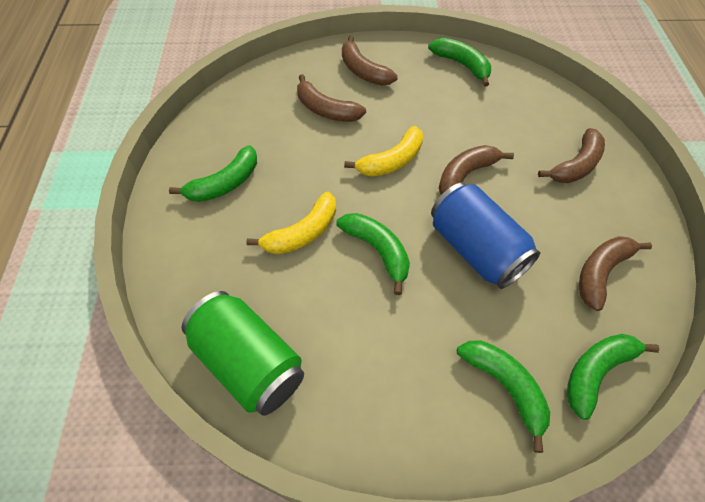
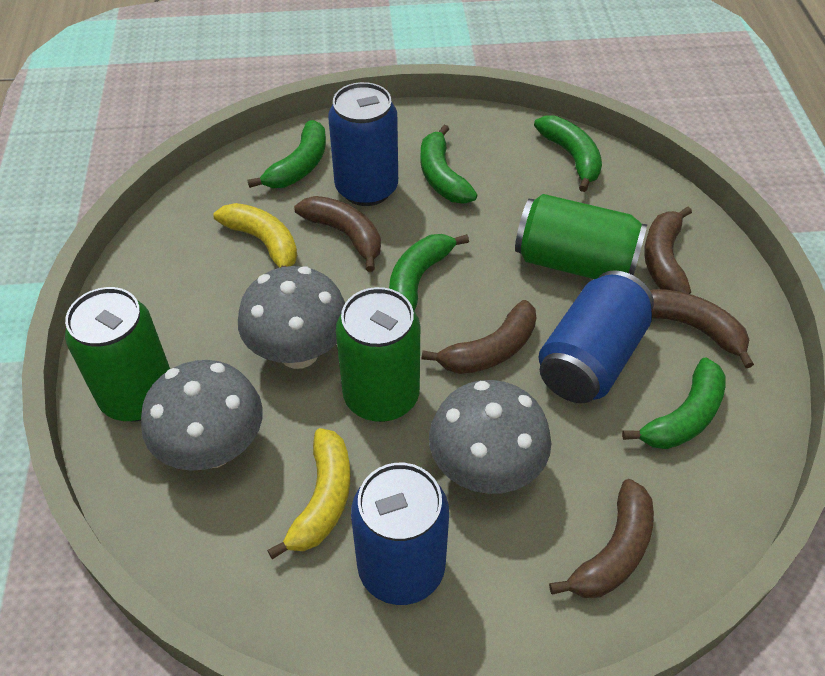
blue can: 1 -> 3
green can: 1 -> 3
grey mushroom: 0 -> 3

